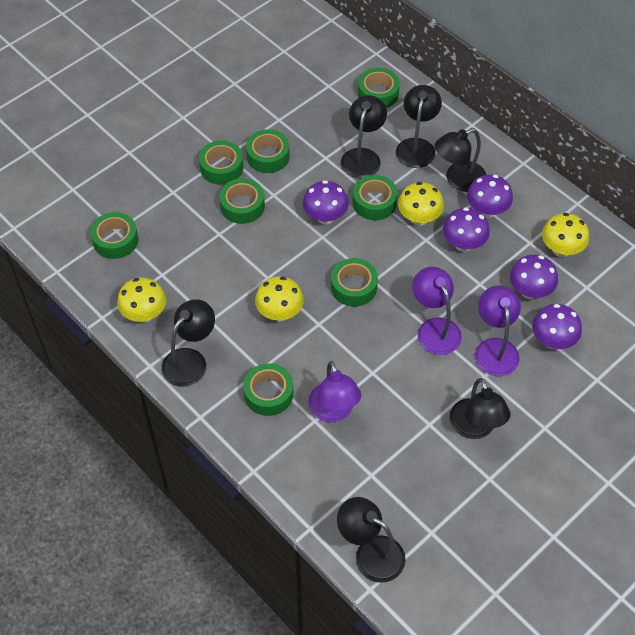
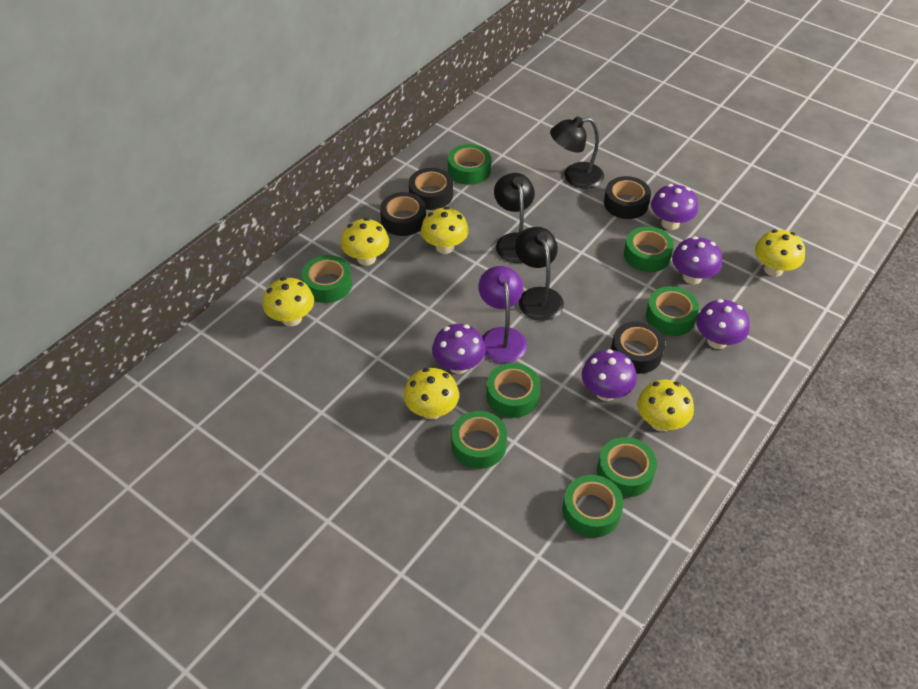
black lamp: 6 -> 3
black tape: 0 -> 4
purple lamp: 3 -> 1
yellow mushroom: 4 -> 6

